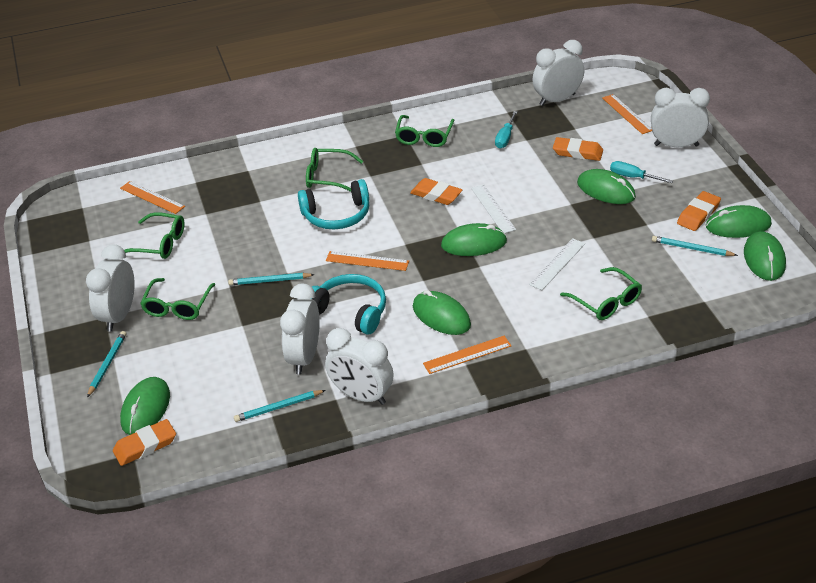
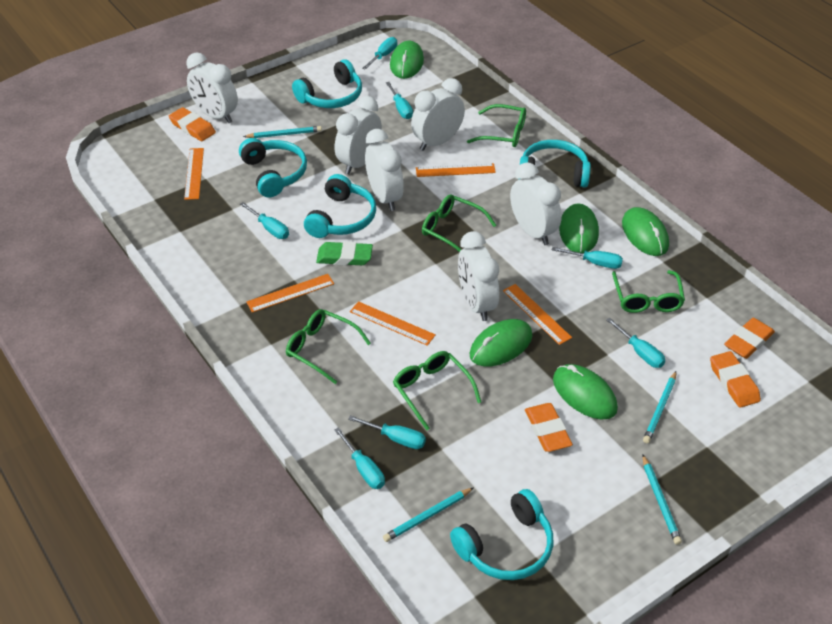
green eraser: 0 -> 1
green mouse: 6 -> 5
orange ruler: 4 -> 5
turquoise headphones: 2 -> 5
turquoise screwdriver: 2 -> 7
white clock: 5 -> 6
white ruler: 2 -> 0

